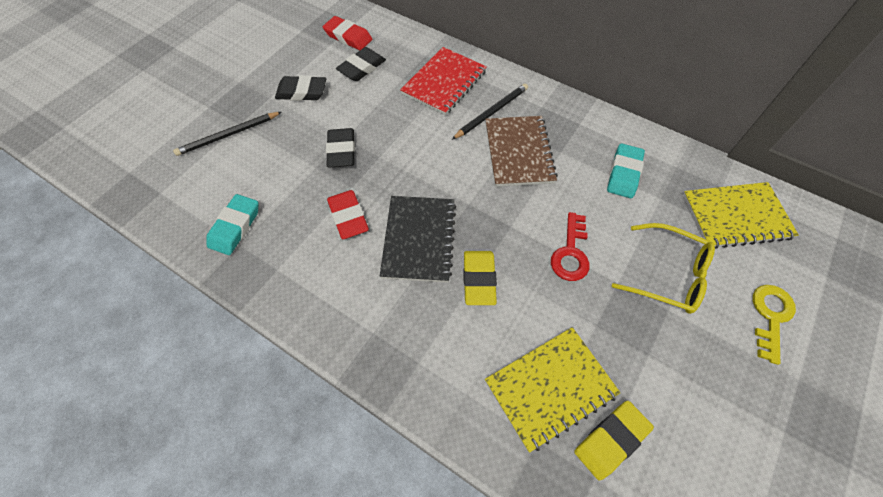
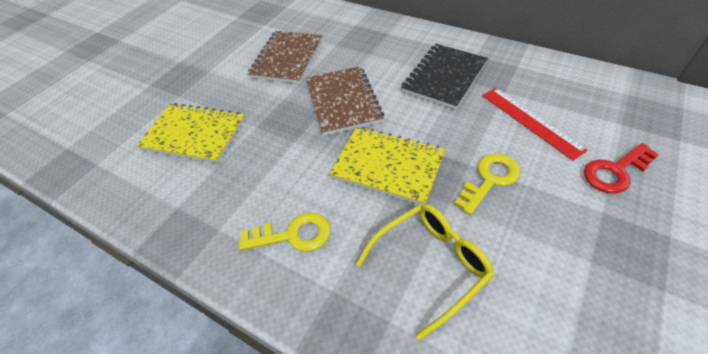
black eraser: 3 -> 0
black pencil: 2 -> 0
brown notebook: 1 -> 2
red eraser: 2 -> 0
red notebook: 1 -> 0
red ruler: 0 -> 1
turquoise eraser: 2 -> 0
yellow eraser: 2 -> 0
yellow key: 1 -> 2

